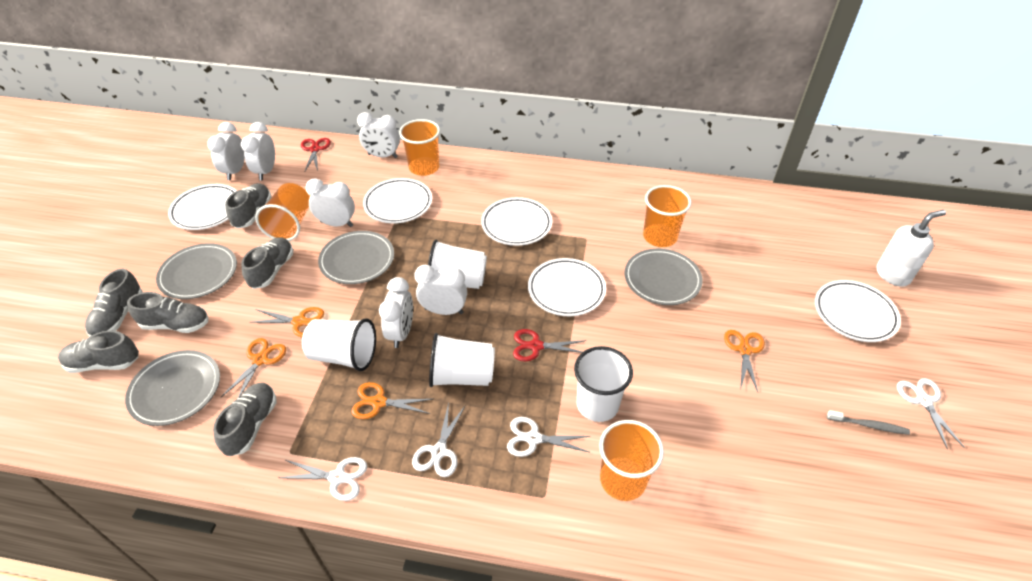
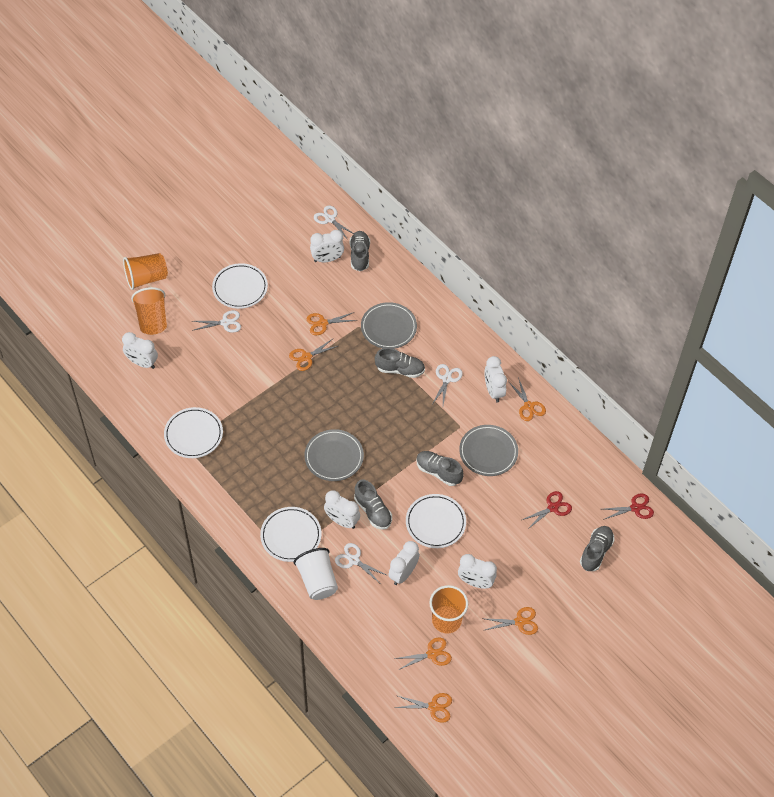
grey plate: 4 -> 3
grey shoe: 6 -> 5
grey toothbrush: 1 -> 0
orange cup: 4 -> 3
orange scissors: 4 -> 6
white cup: 4 -> 1
white plate: 5 -> 4
white soap dispenser: 1 -> 0

